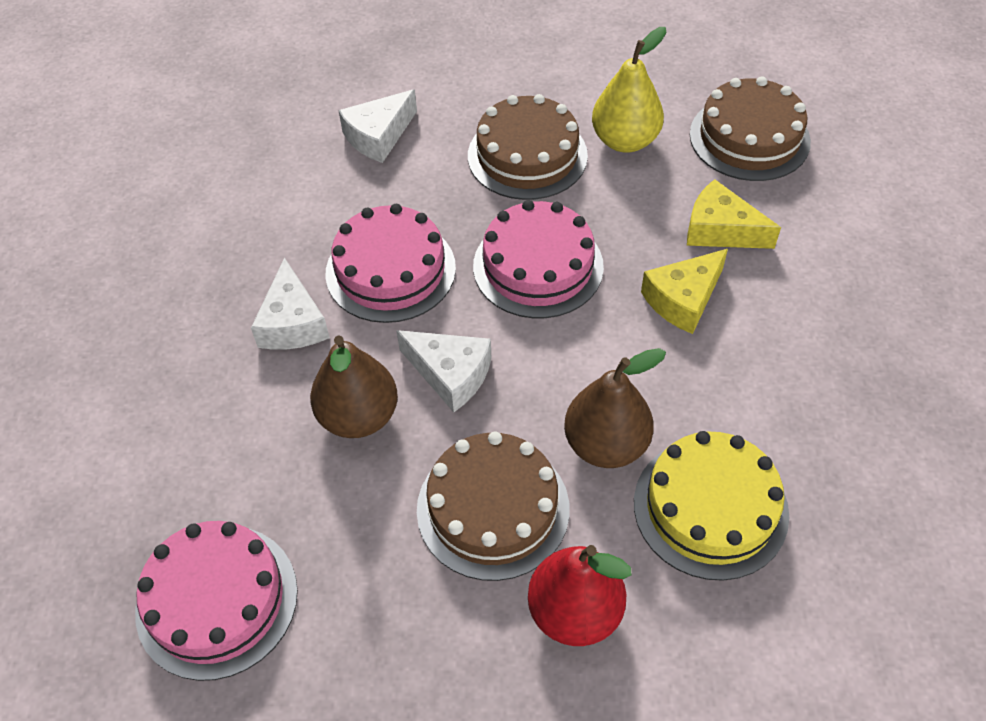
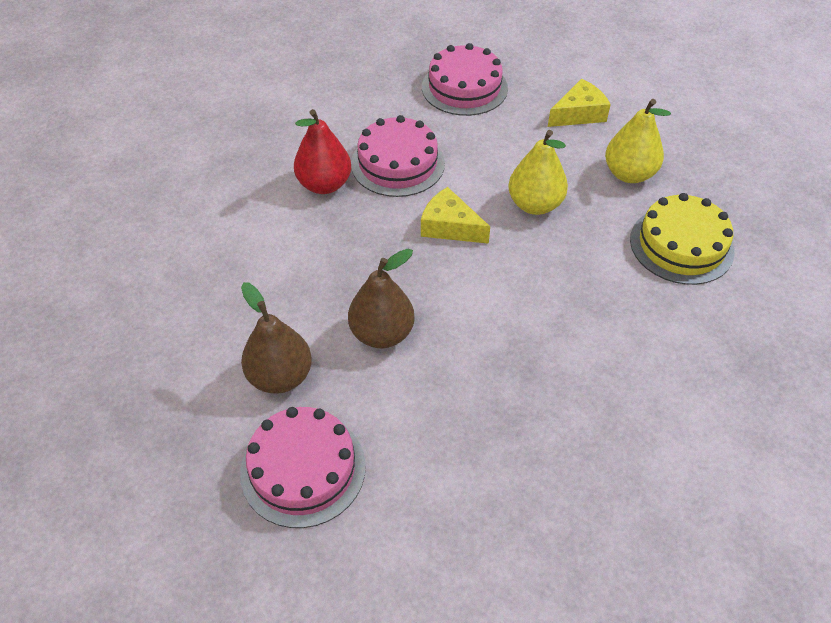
brown cake: 3 -> 0
white cheese: 3 -> 0
yellow pear: 1 -> 2

